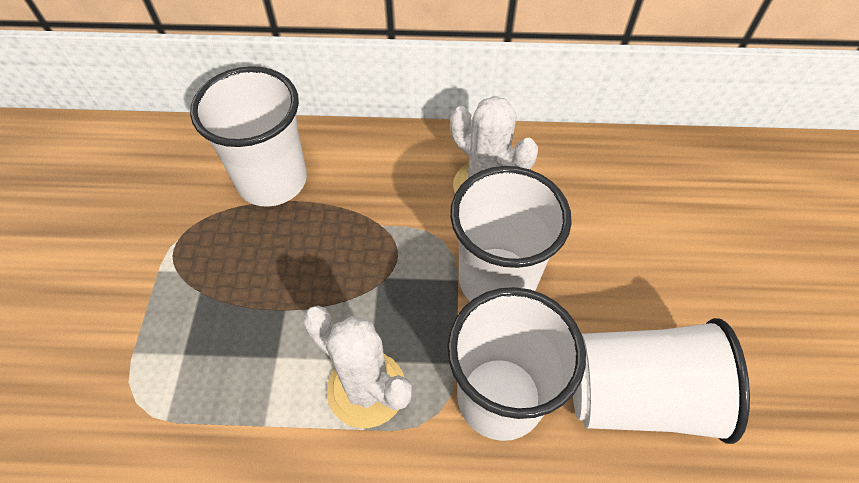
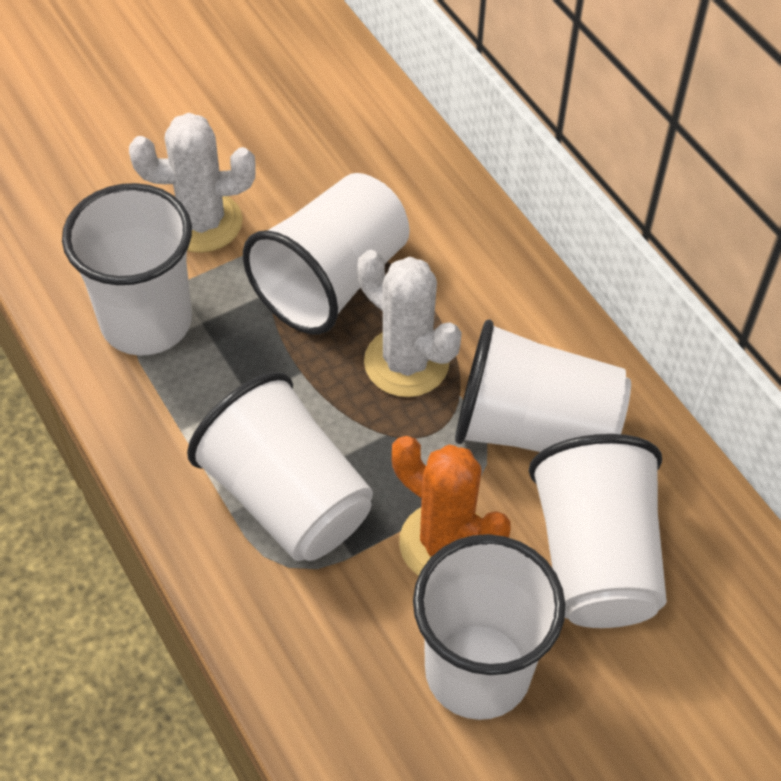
orange cactus: 0 -> 1
white cup: 4 -> 6

